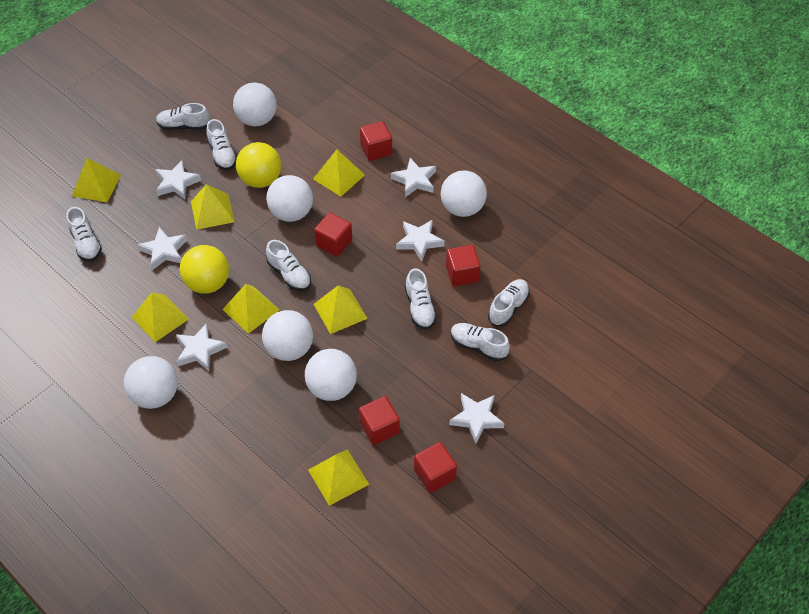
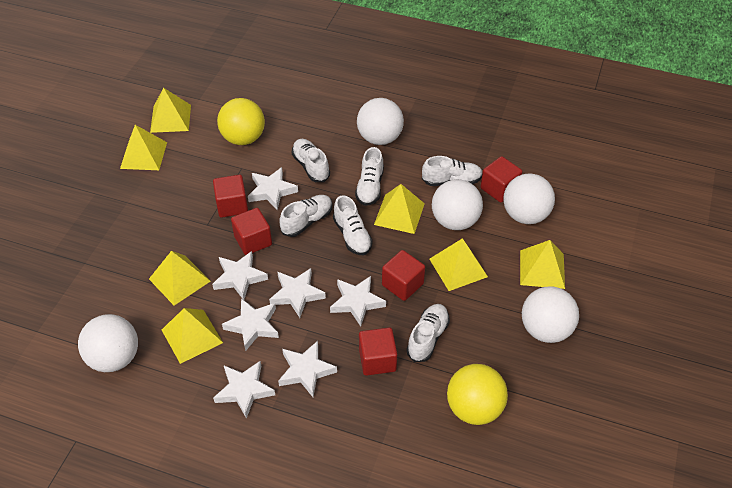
white ball: 6 -> 5
white shoe: 7 -> 6
white star: 6 -> 7

